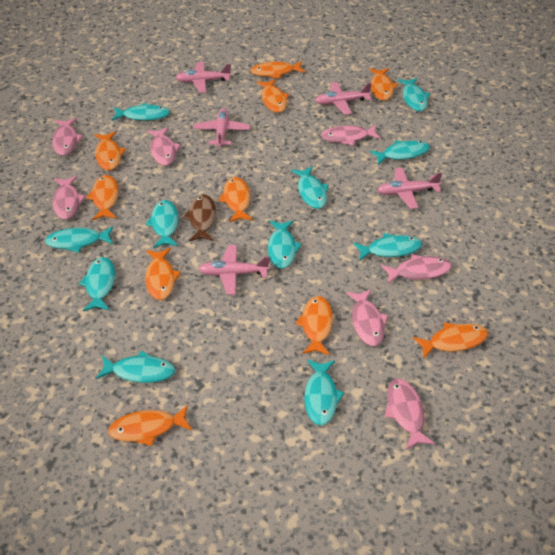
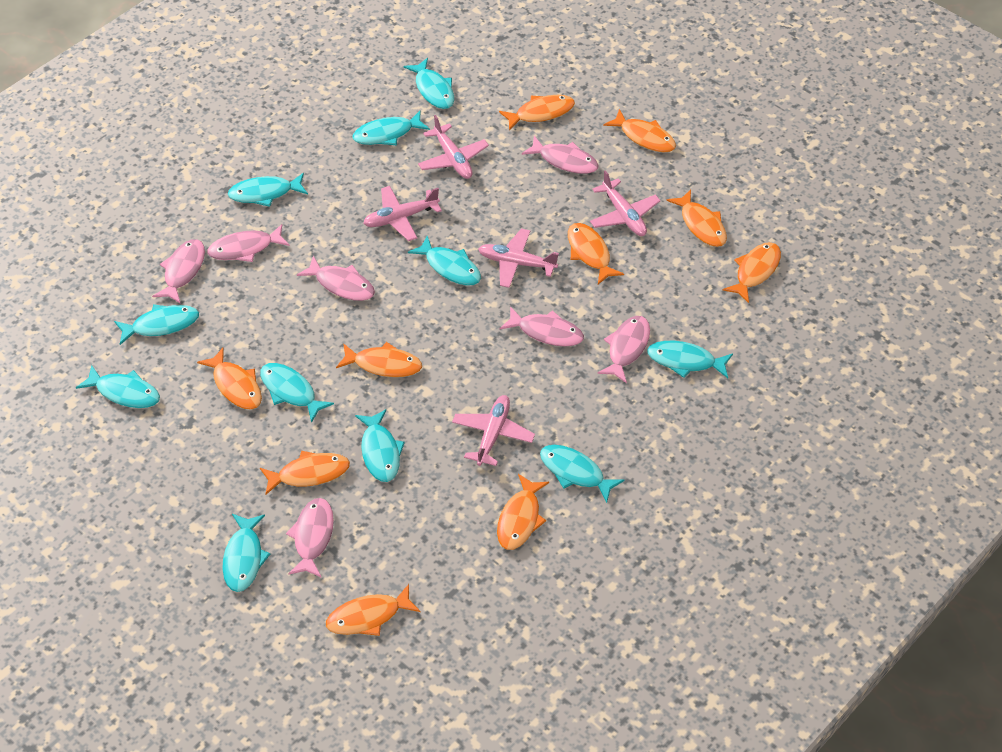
brown fish: 1 -> 0

